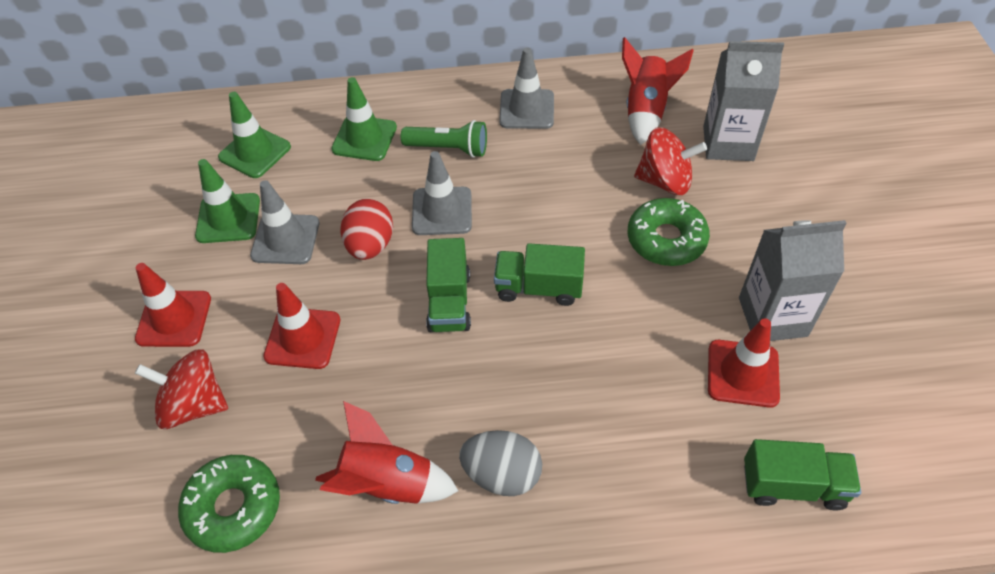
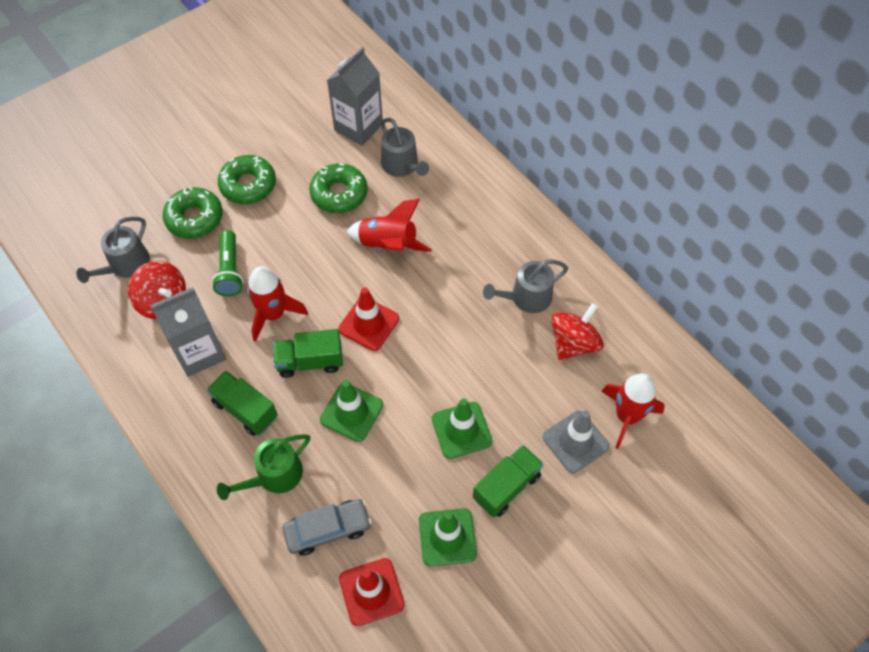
green donut: 2 -> 3
green watering can: 0 -> 1
grey car: 0 -> 1
grey egg: 1 -> 0
grey traffic cone: 3 -> 1
grey watering can: 0 -> 3
red egg: 1 -> 0
red rocket: 2 -> 3
red traffic cone: 3 -> 2

